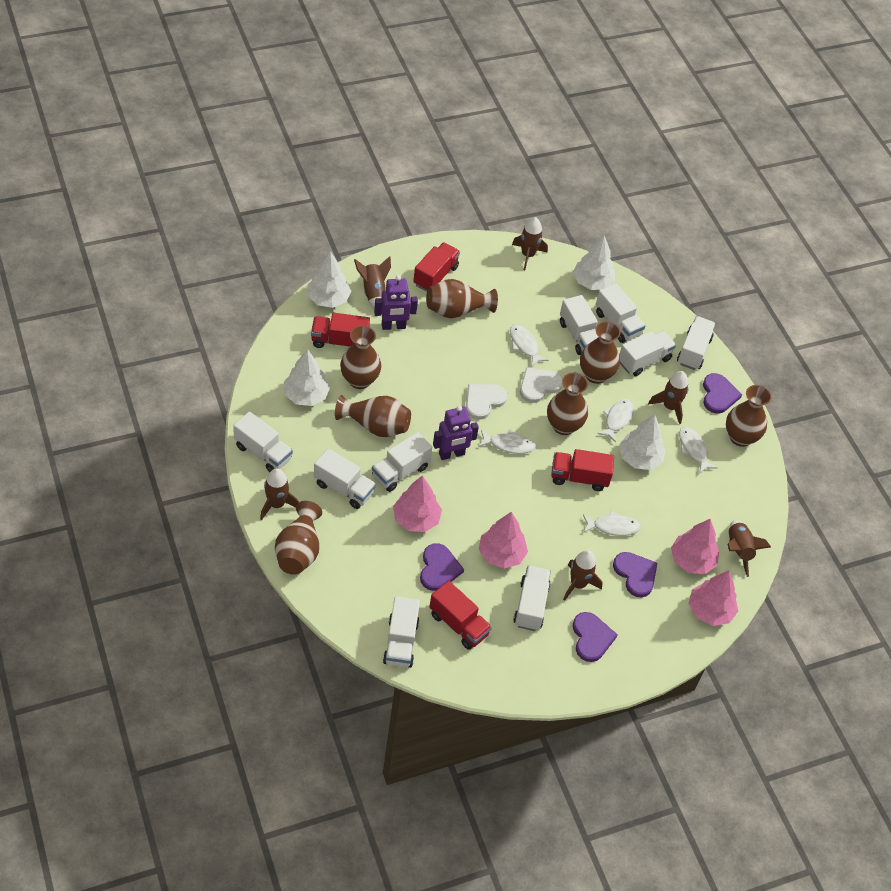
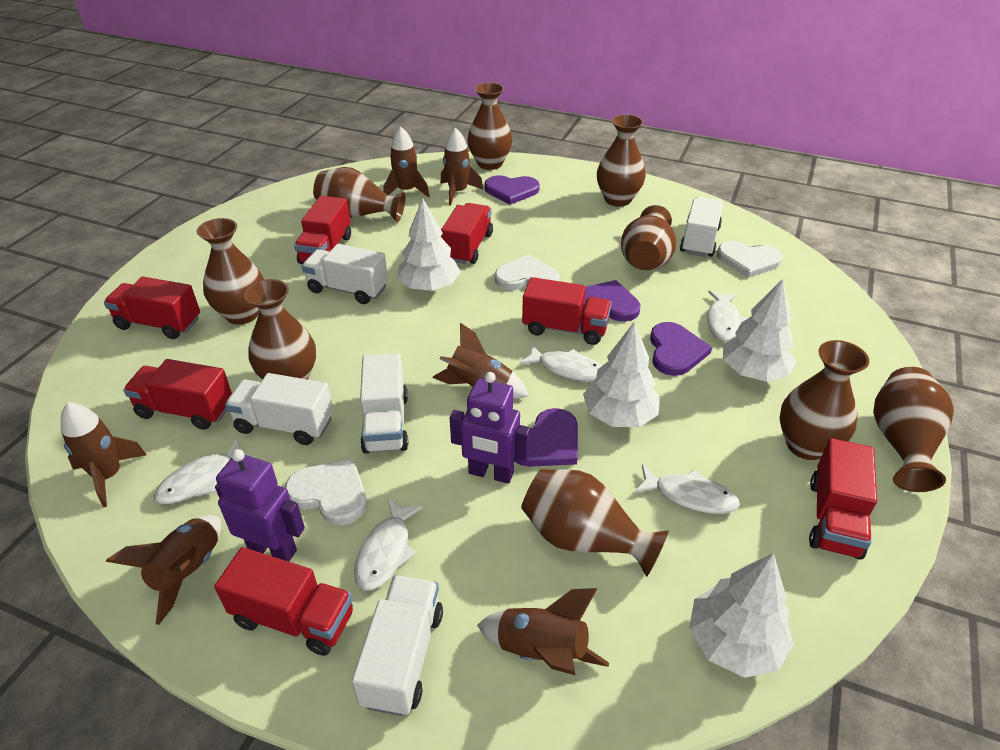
brown vase: 7 -> 9
pink tree: 4 -> 0
red truck: 4 -> 7
white heart: 2 -> 3
white truck: 9 -> 5

